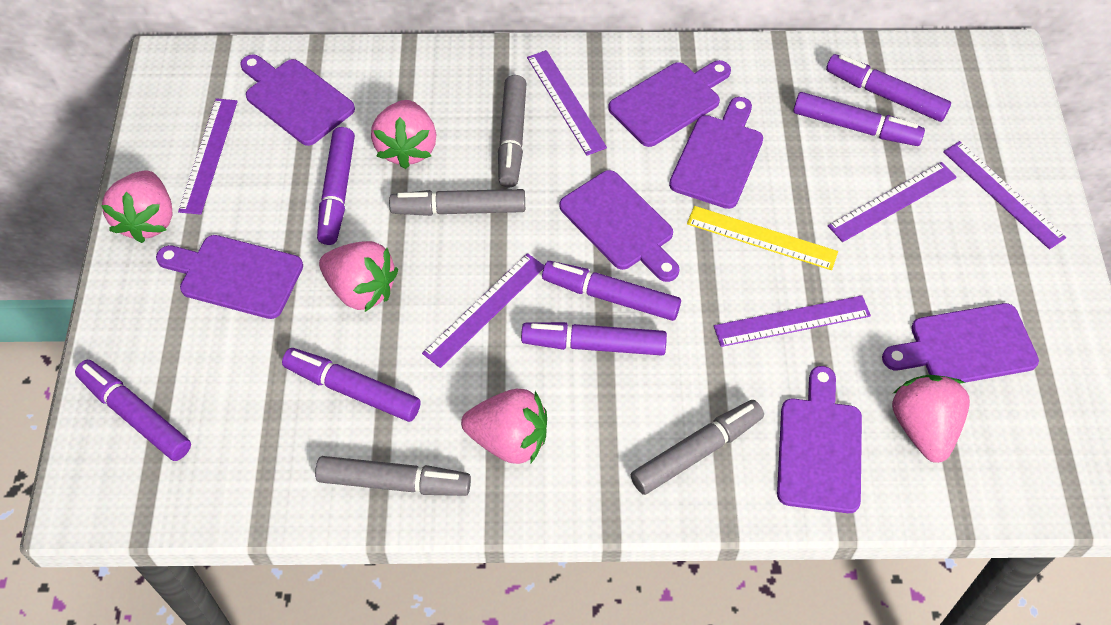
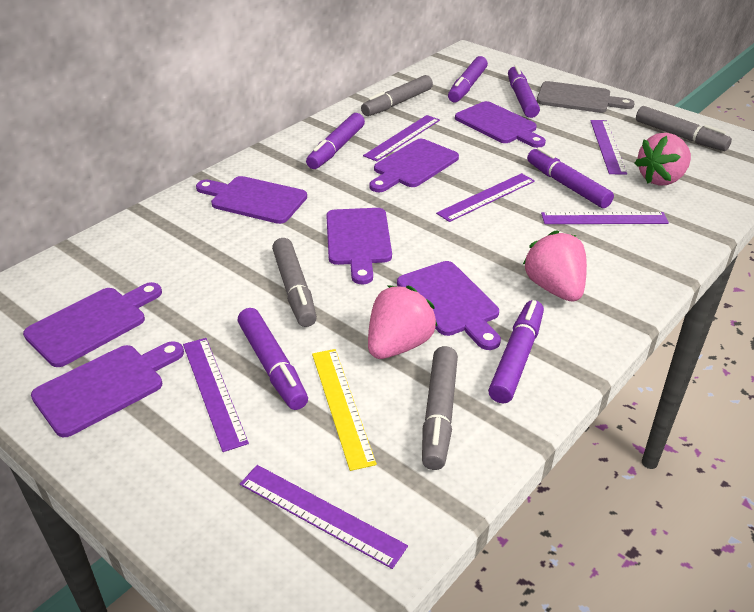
grey cutting board: 0 -> 1
pink strawberry: 5 -> 3
purple marker: 7 -> 6

